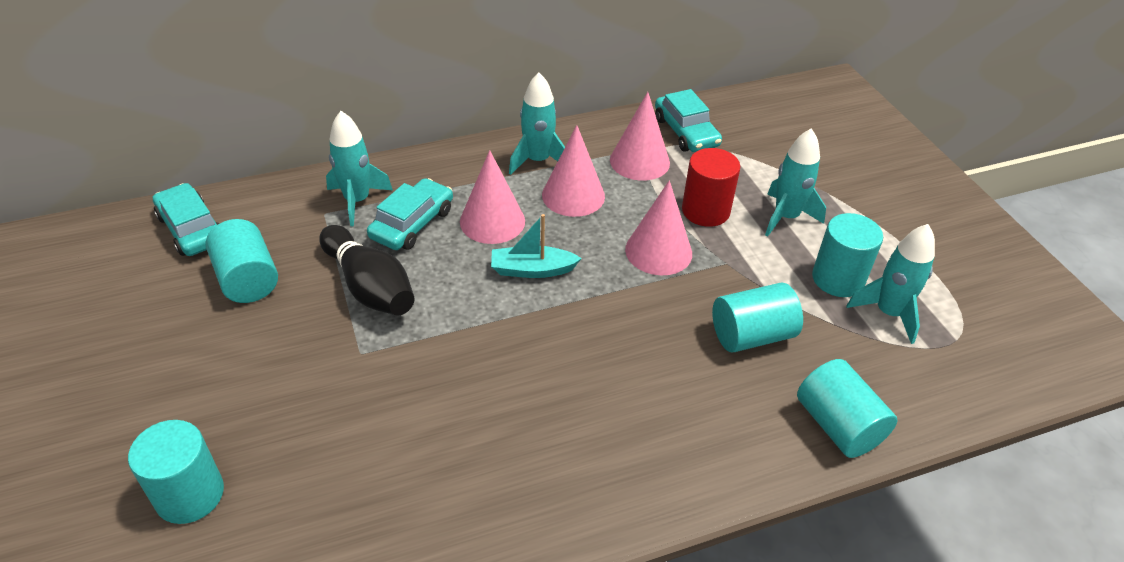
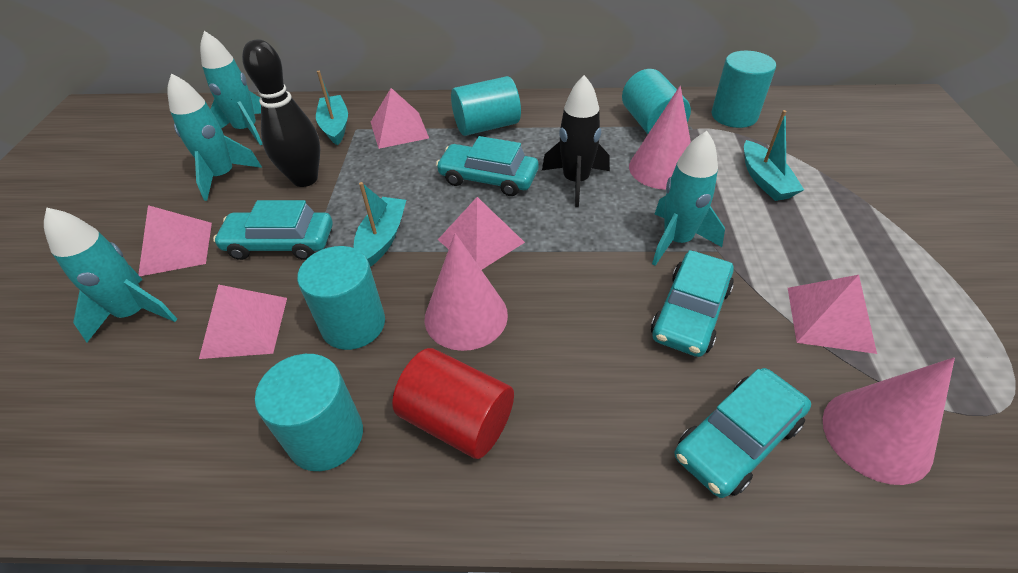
black rocket: 0 -> 1
pink cone: 4 -> 3
pink pyramid: 0 -> 5
turquoise boat: 1 -> 3
turquoise car: 3 -> 4

